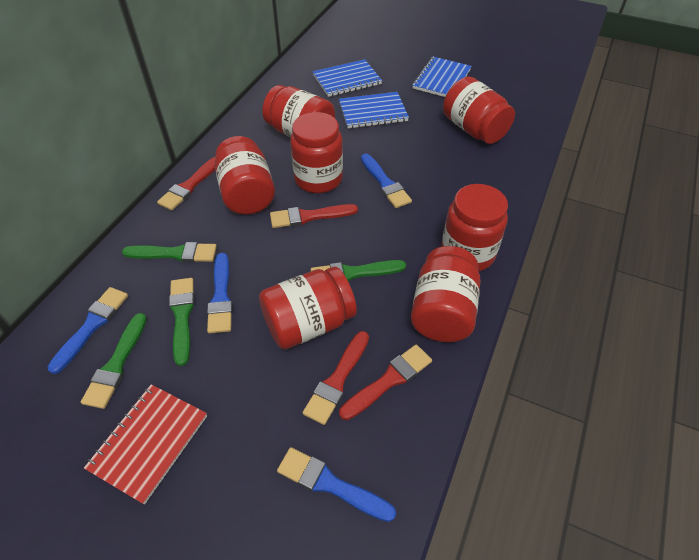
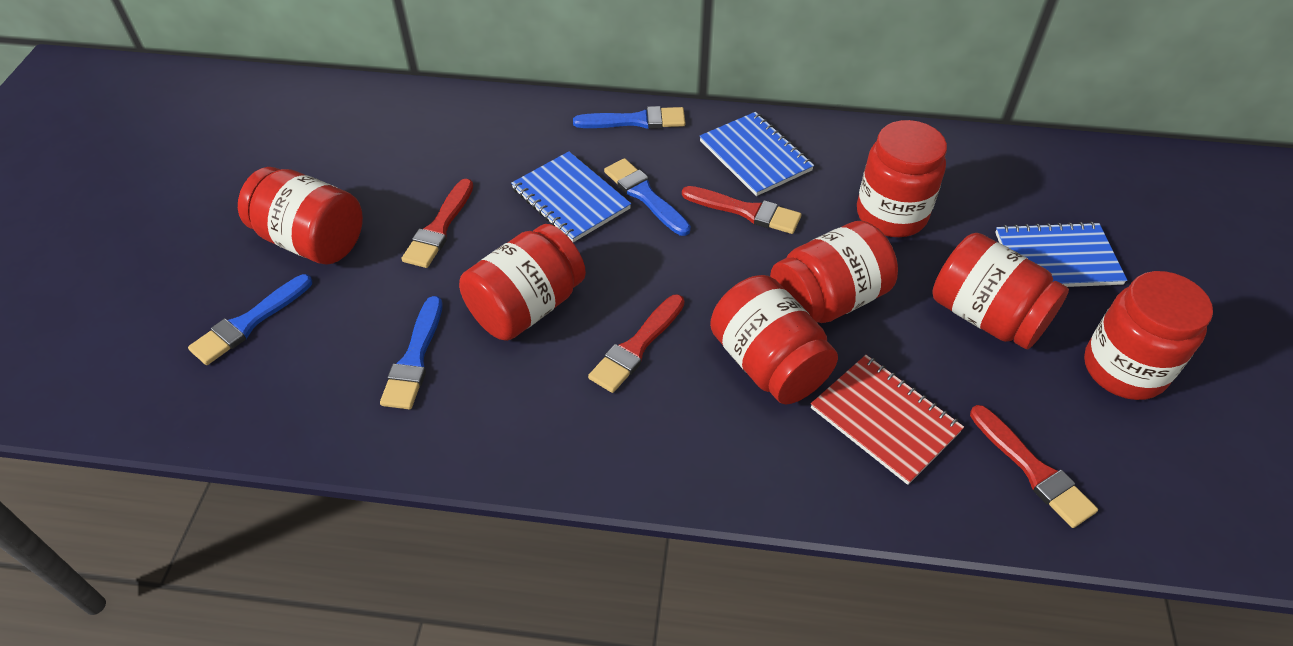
green brush: 4 -> 0

